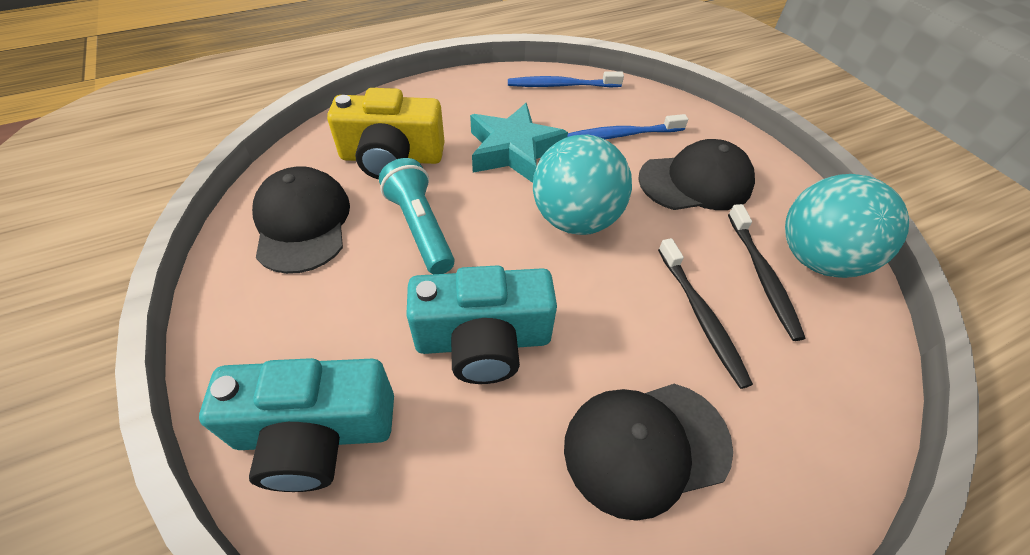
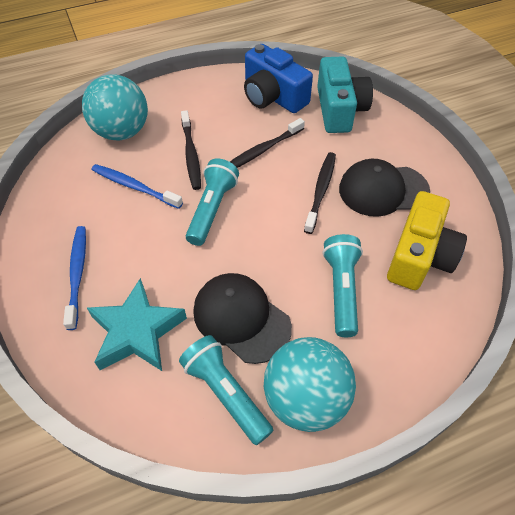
black cap: 3 -> 2
black toothbrush: 2 -> 3
blue camera: 0 -> 1
turquoise camera: 2 -> 1
turquoise flashlight: 1 -> 3

